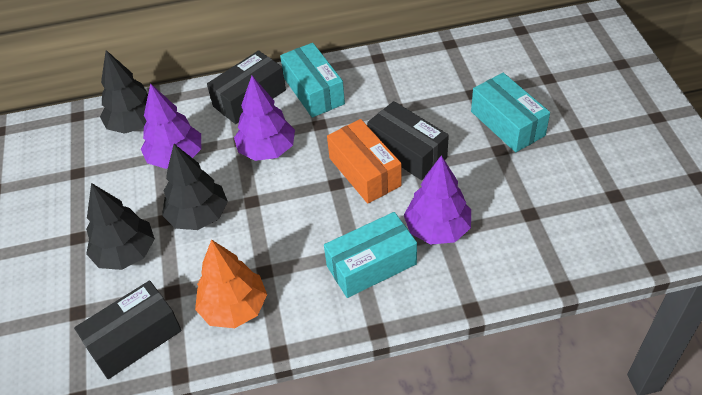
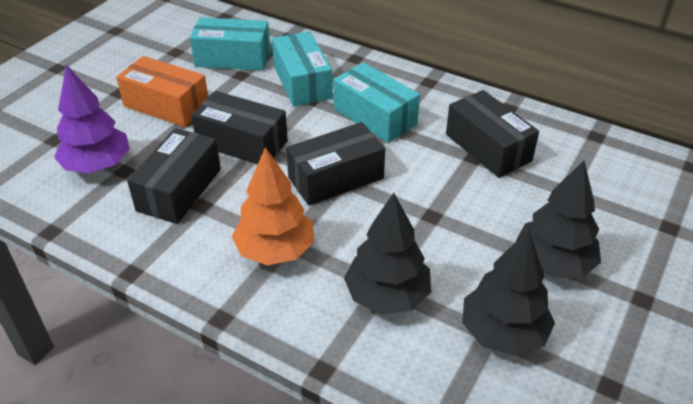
black box: 3 -> 4
purple tree: 3 -> 1

